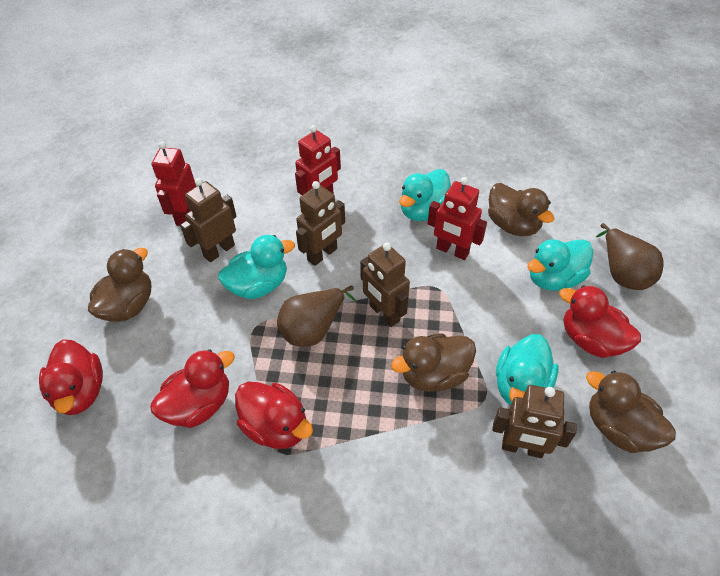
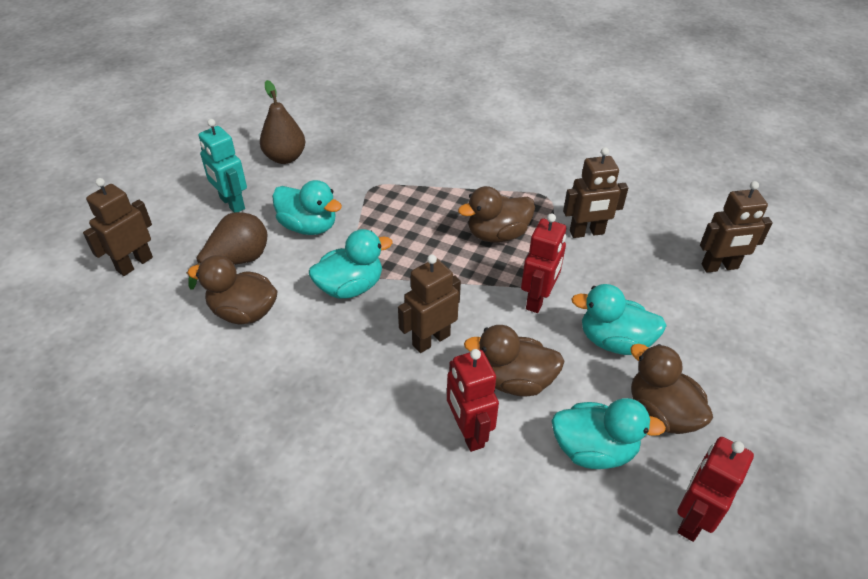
red duck: 4 -> 0
turquoise robot: 0 -> 1

